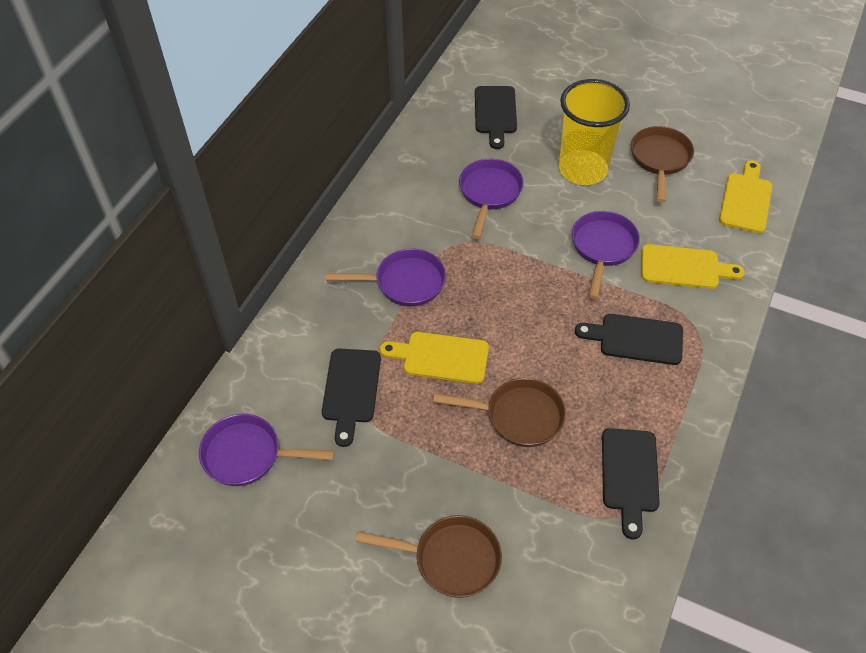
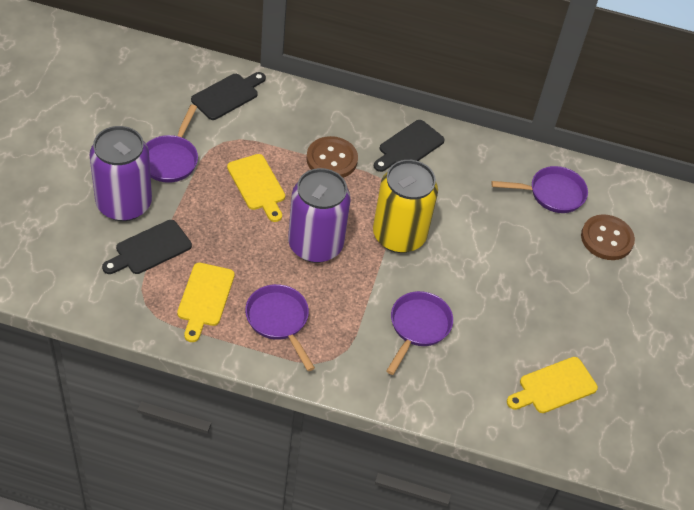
black cutting board: 4 -> 3
brown button: 0 -> 2
brown pan: 3 -> 0
purple can: 0 -> 2
yellow can: 0 -> 1
yellow cup: 1 -> 0

